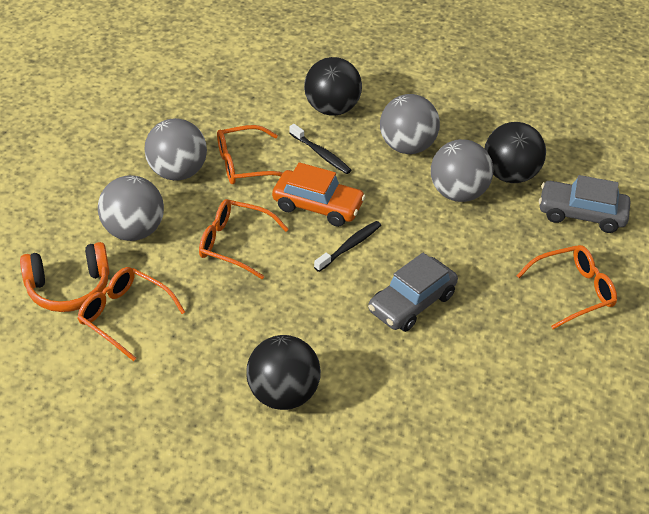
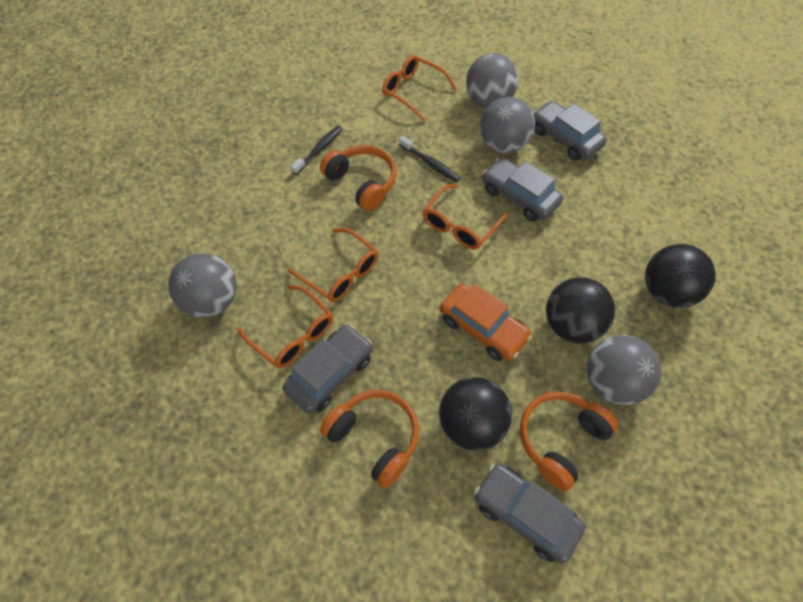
grey car: 2 -> 4
orange headphones: 1 -> 3

